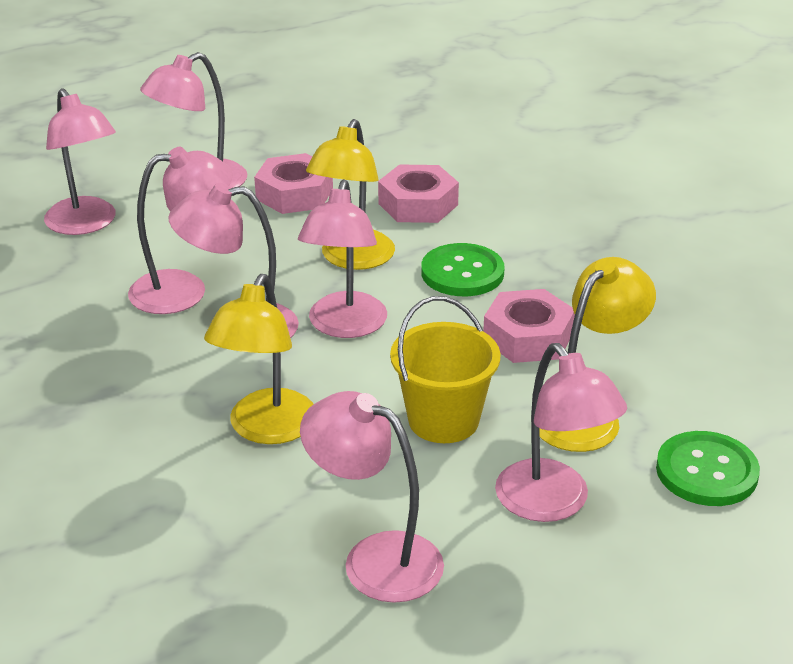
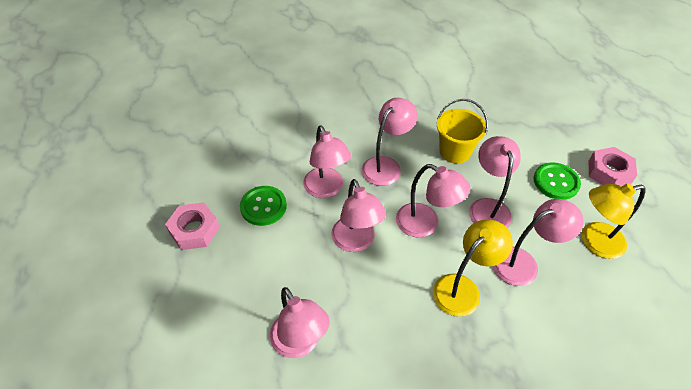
pink nut: 3 -> 2
yellow lamp: 3 -> 2

